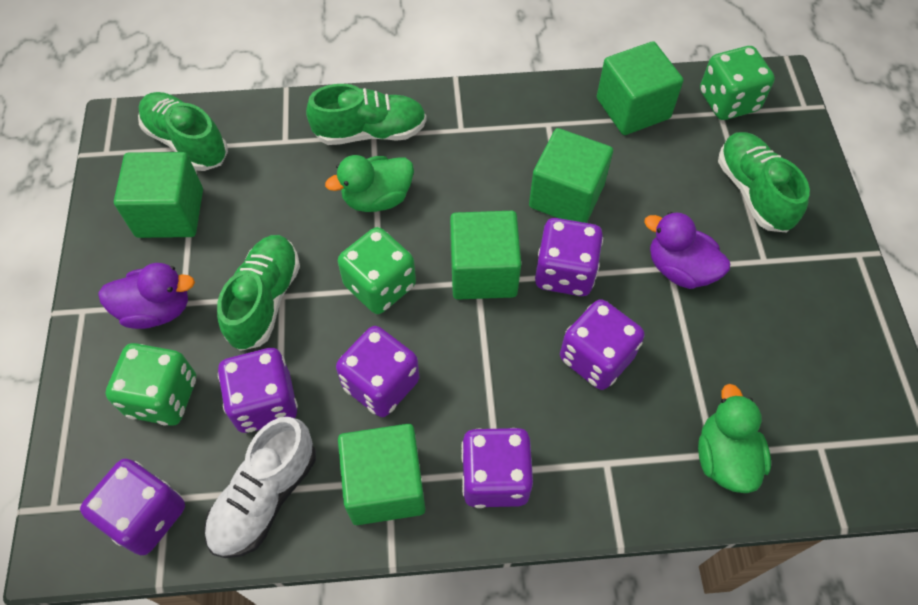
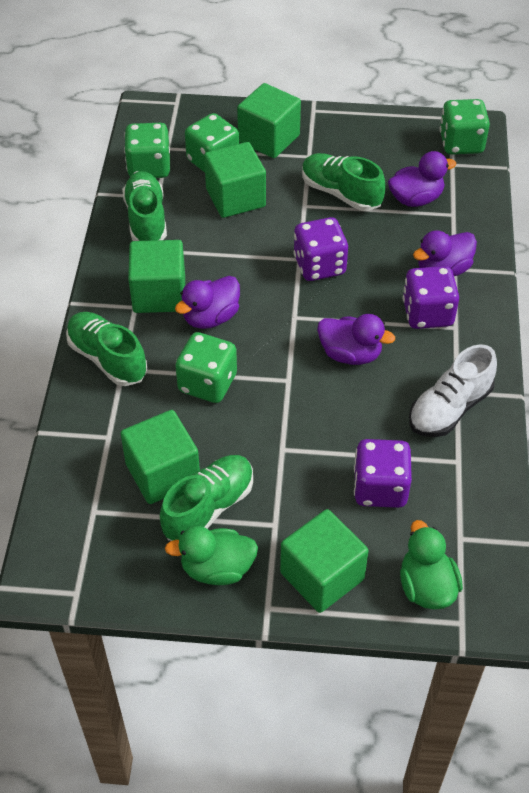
green dice: 3 -> 4
purple dice: 6 -> 3
purple duck: 2 -> 4

